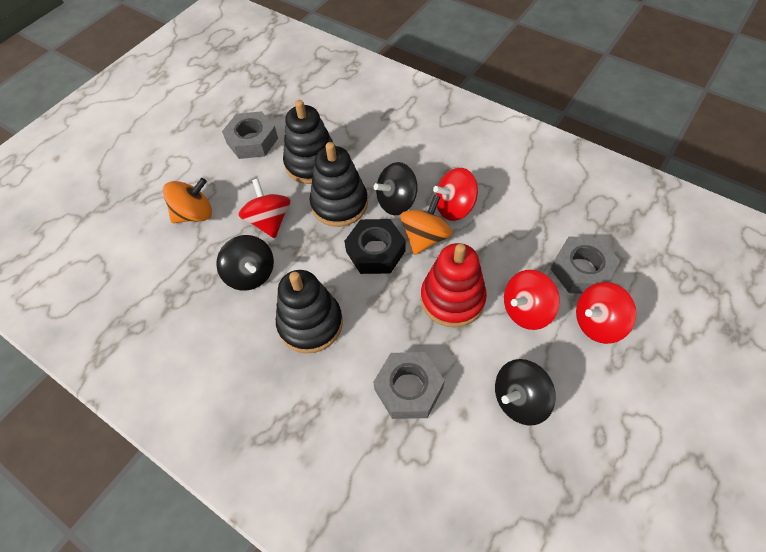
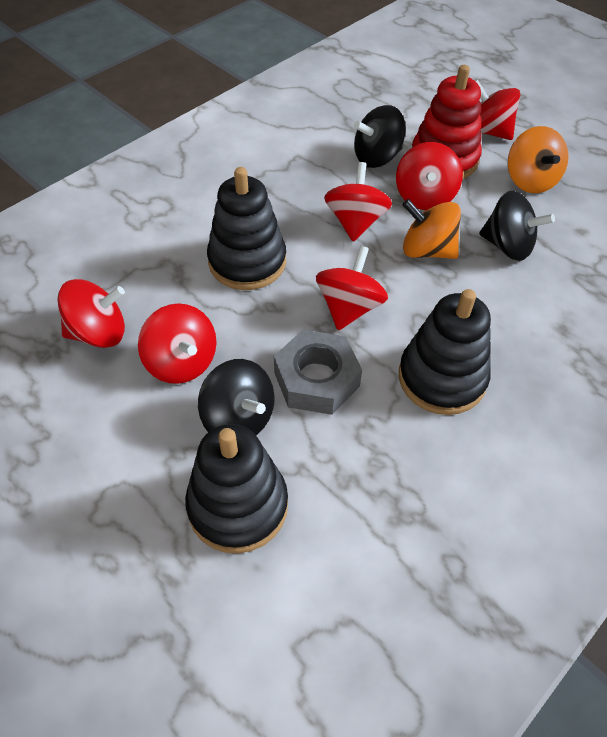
black nut: 1 -> 0
grey nut: 3 -> 1
red spinning top: 4 -> 6

